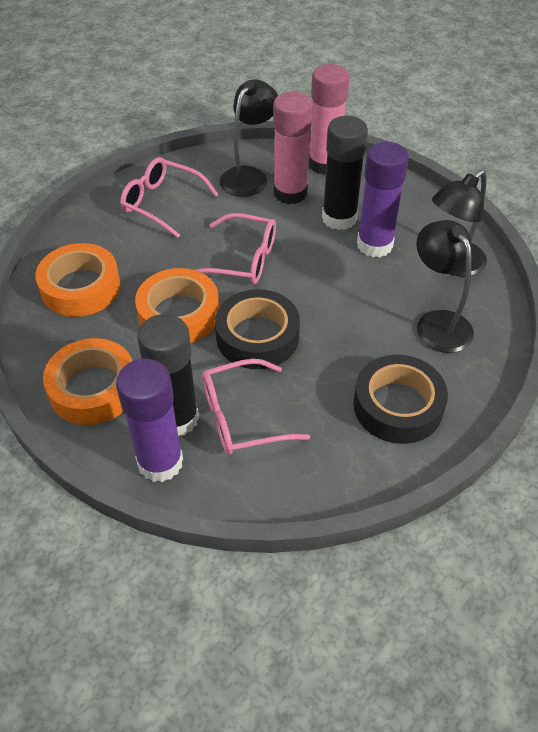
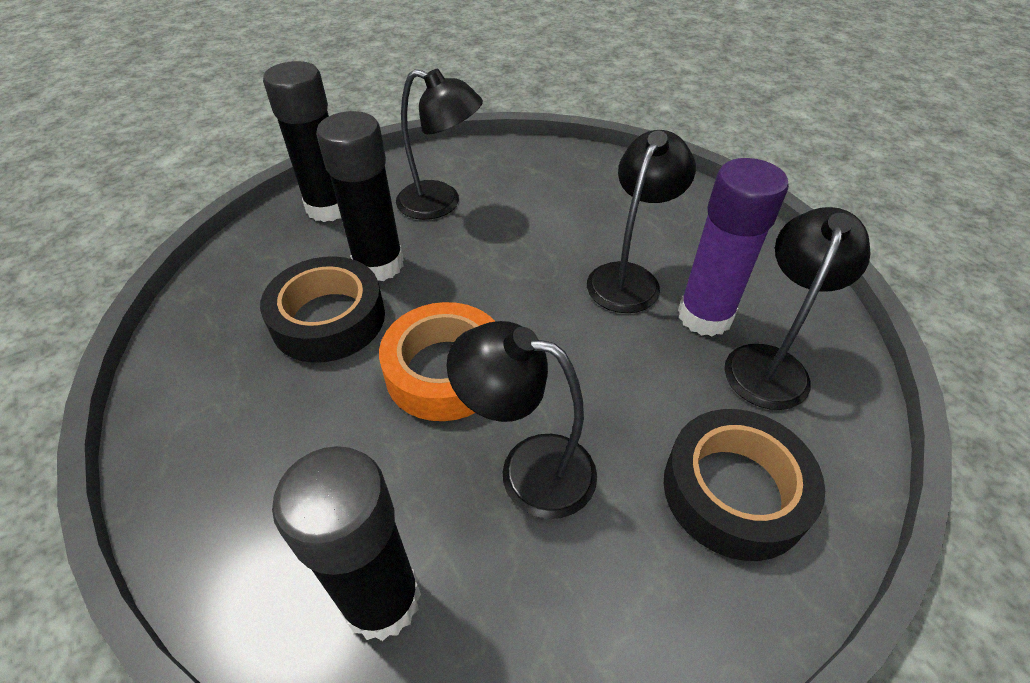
black glue stick: 2 -> 3
black lamp: 3 -> 4
orange tape: 3 -> 1
pink glasses: 3 -> 0
pink glue stick: 2 -> 0
purple glue stick: 2 -> 1

